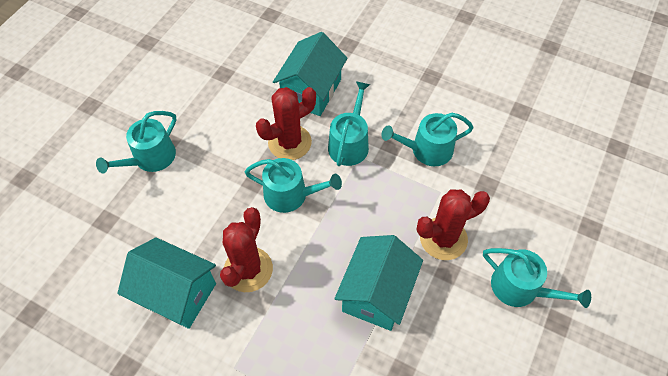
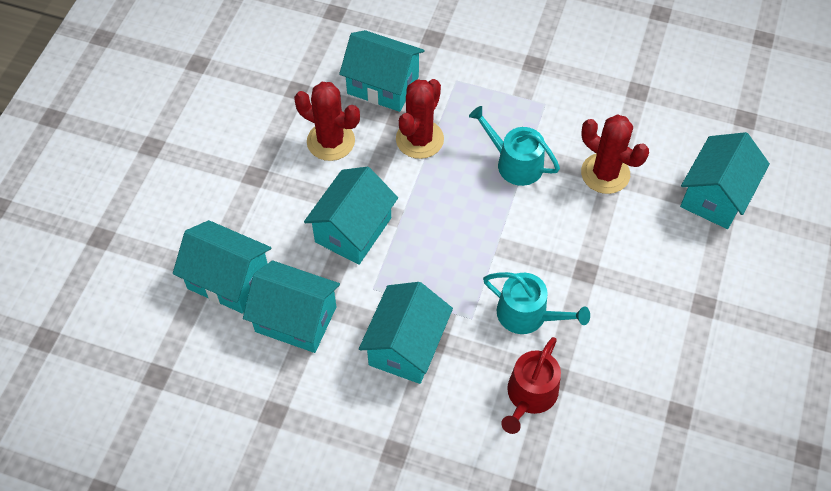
red watering can: 0 -> 1
turquoise house: 3 -> 6
turquoise watering can: 5 -> 2

